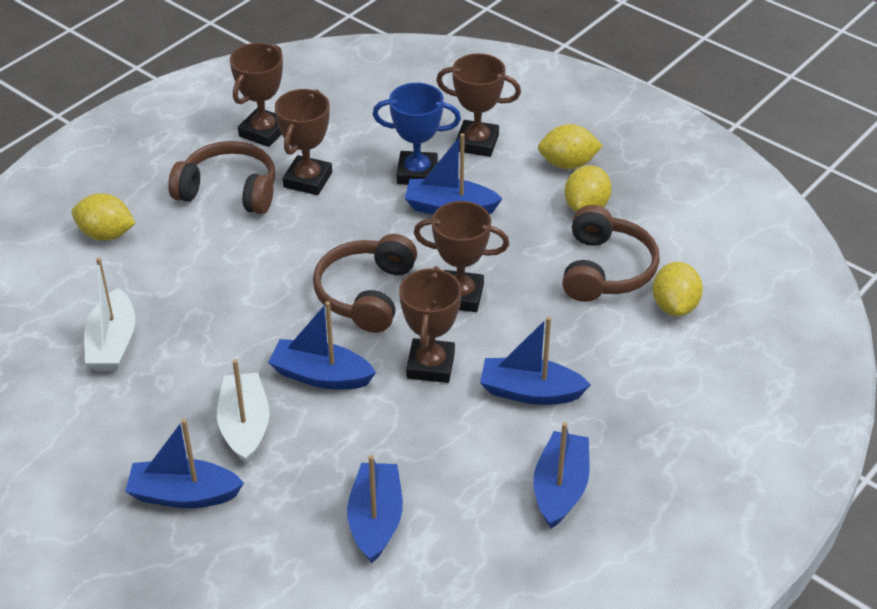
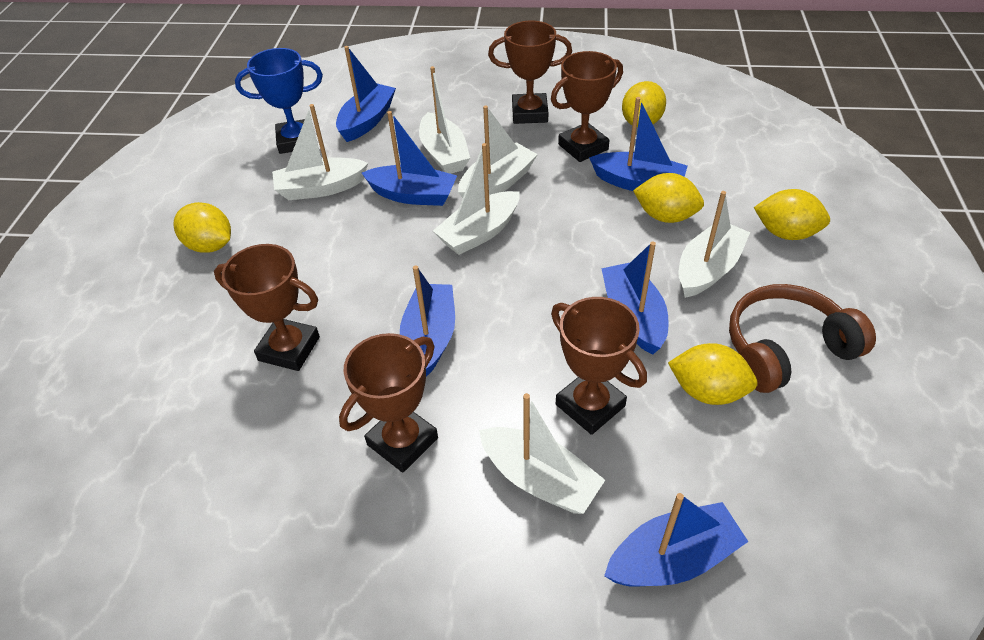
brown headphones: 3 -> 1
white boat: 2 -> 6
yellow lemon: 4 -> 5

